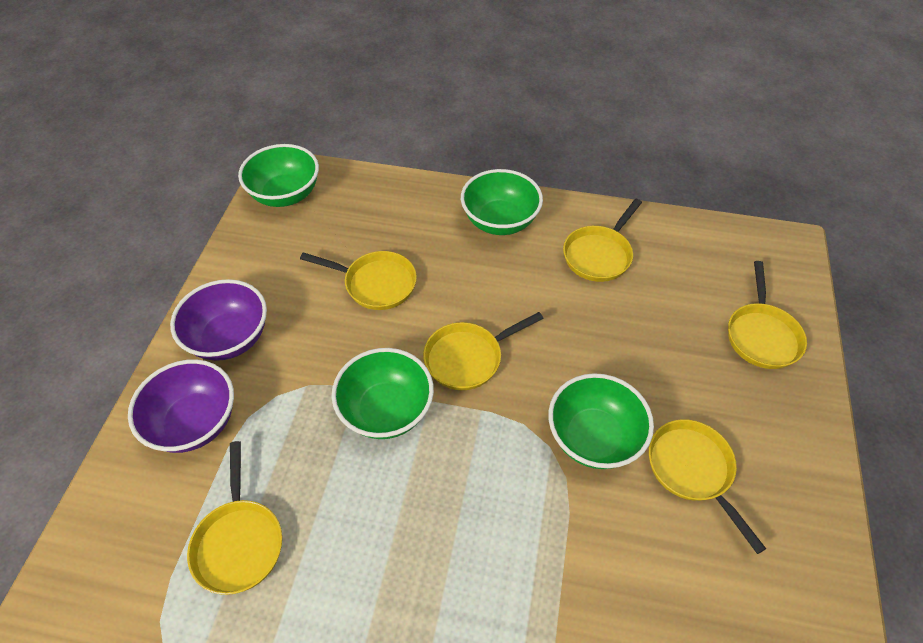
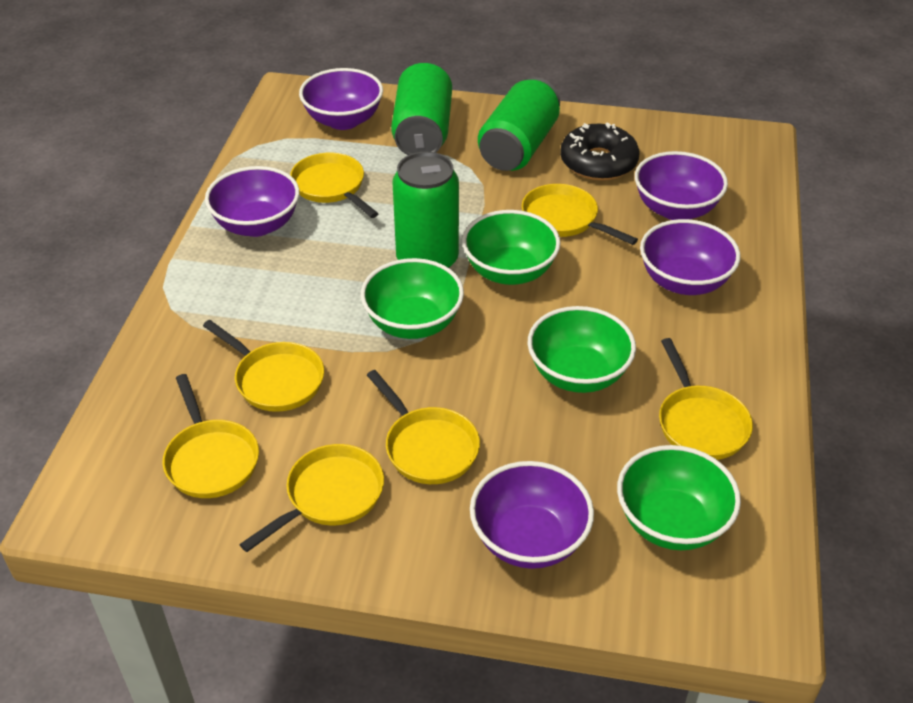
black donut: 0 -> 1
green can: 0 -> 3
purple bowl: 2 -> 5
yellow pan: 6 -> 7

